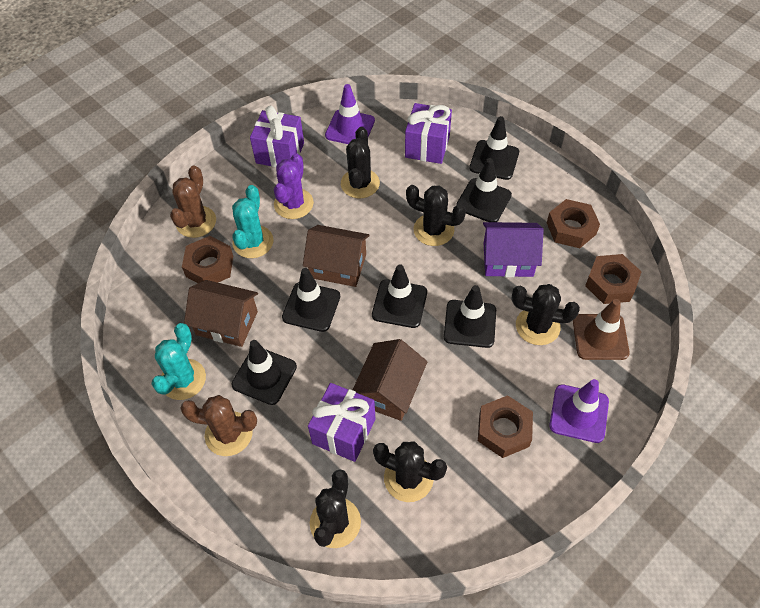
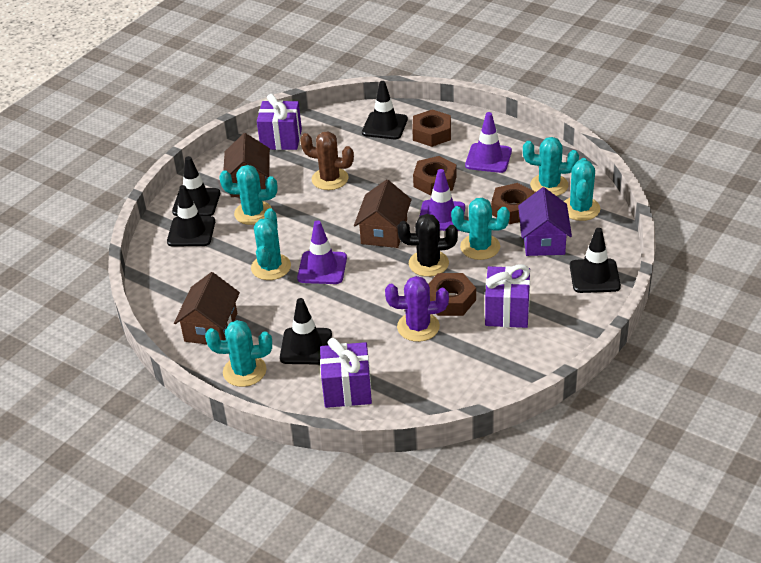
black cactus: 5 -> 1
black traffic cone: 6 -> 5
brown cactus: 2 -> 1
brown traffic cone: 1 -> 0
purple traffic cone: 2 -> 3
turquoise cactus: 2 -> 6

